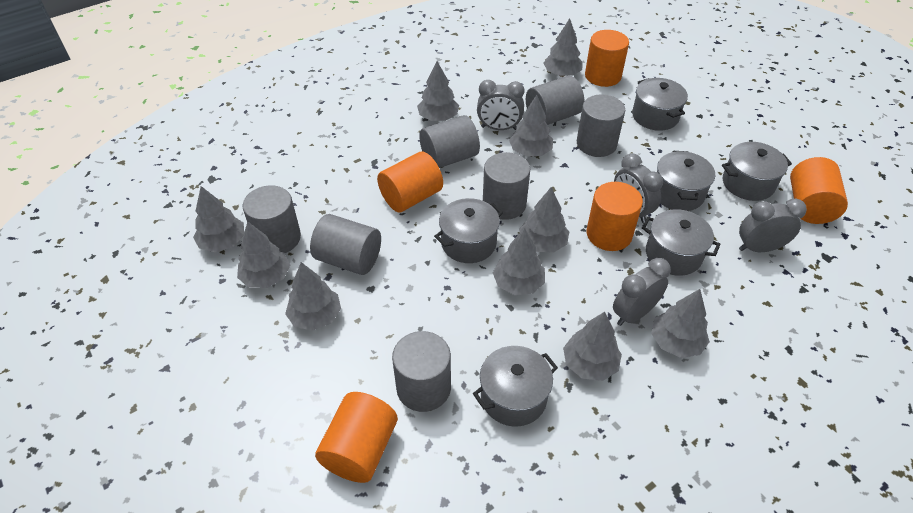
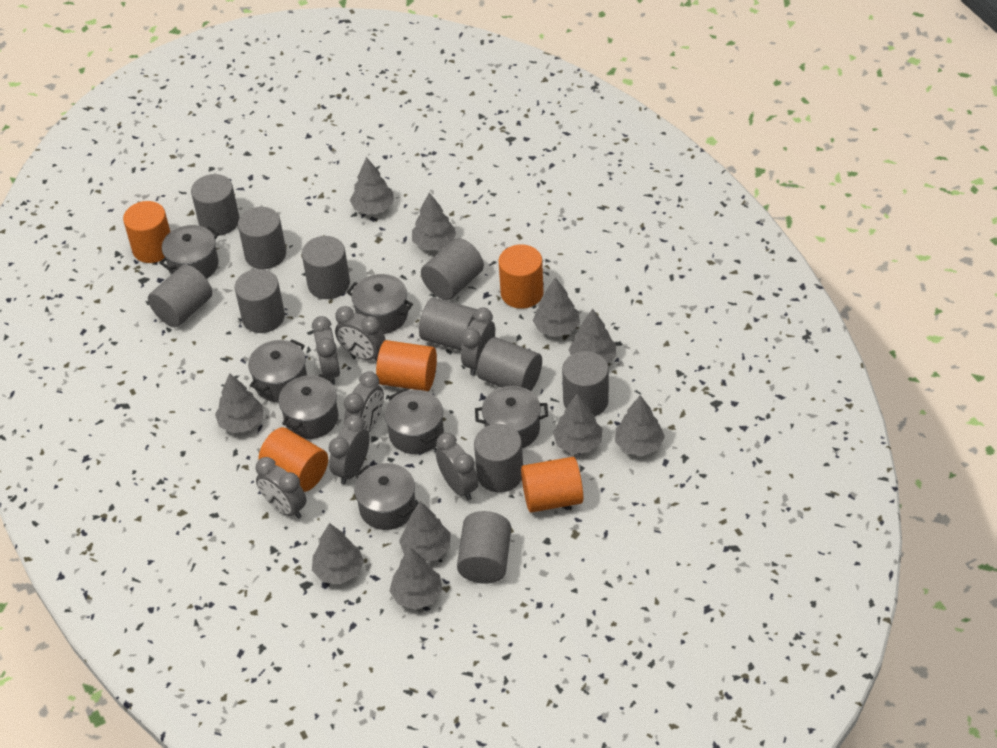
grey clock: 4 -> 7
grey cylinder: 7 -> 11
grey pot: 6 -> 7

